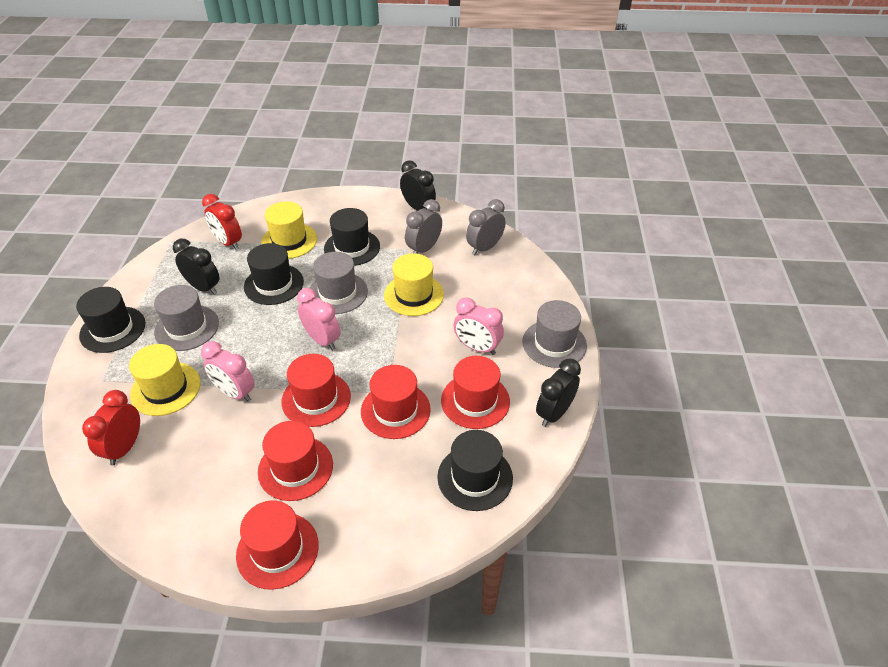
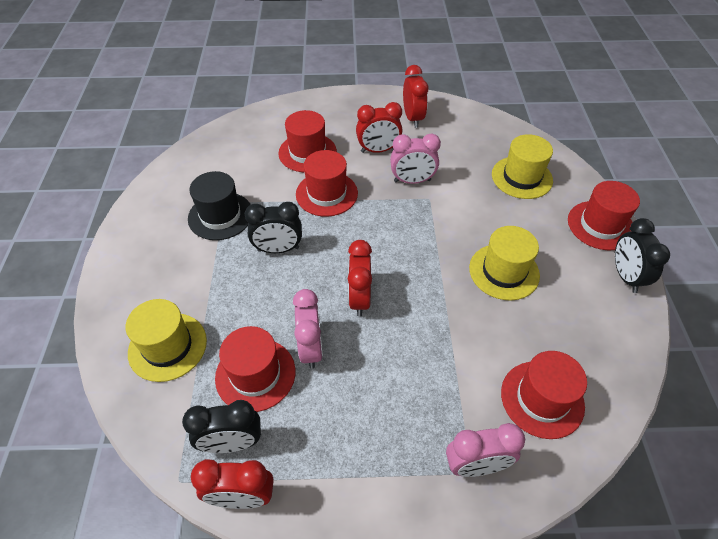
black hat: 4 -> 1
grey clock: 2 -> 0
grey hat: 3 -> 0
red clock: 2 -> 4

